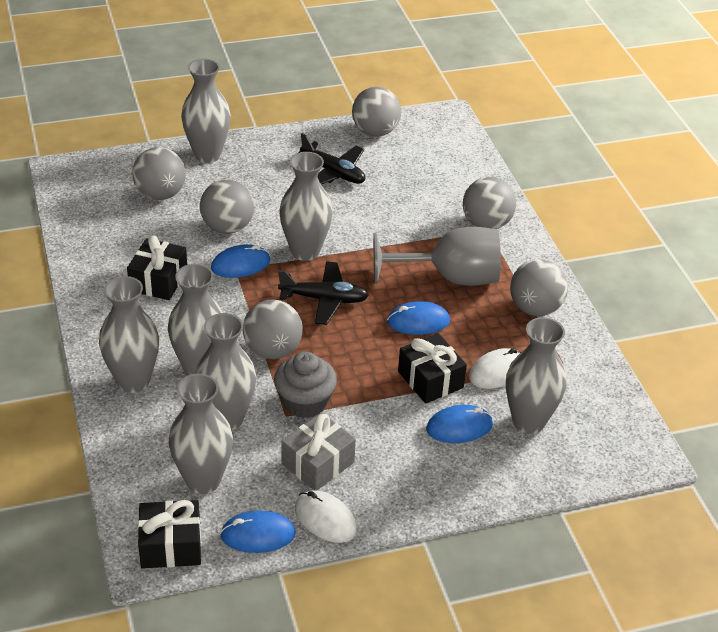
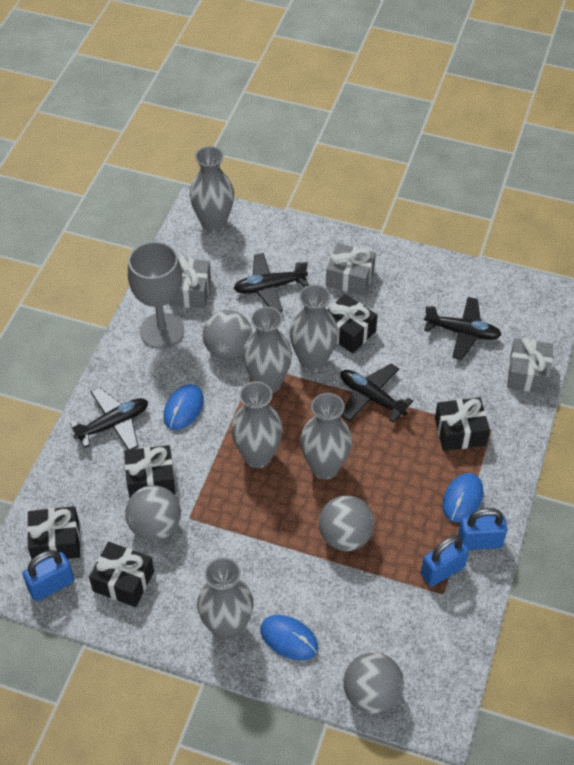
black gift: 3 -> 5
black plane: 2 -> 4
blue mouse: 4 -> 3
blue padlock: 0 -> 3
grey ball: 6 -> 4
grey cupcake: 1 -> 0
grey gift: 1 -> 3
grey vase: 7 -> 6
white mouse: 2 -> 0

